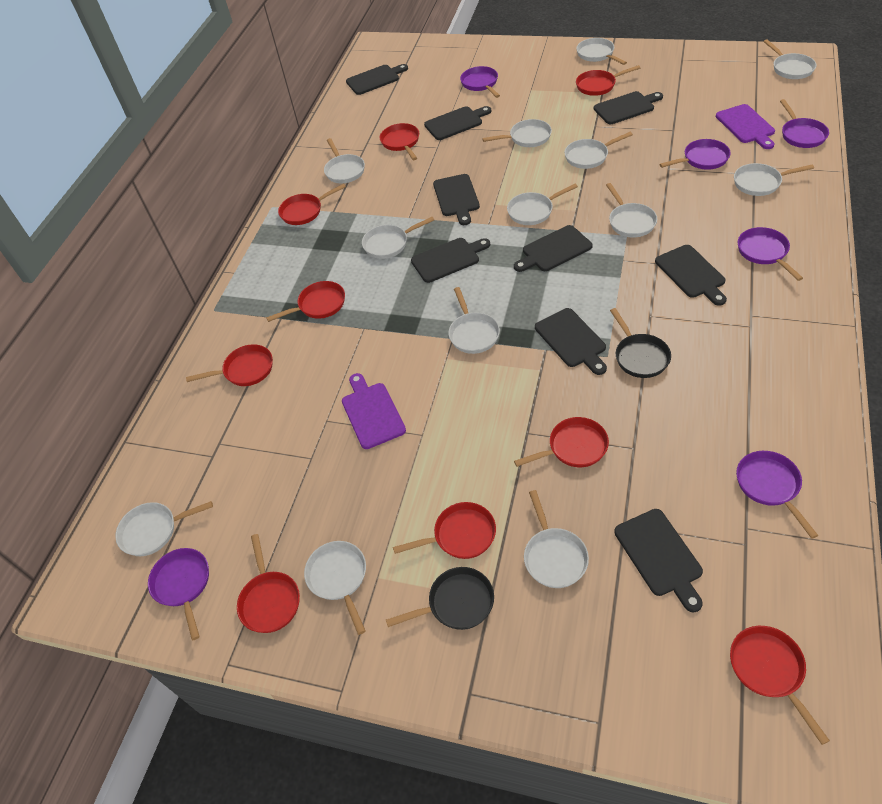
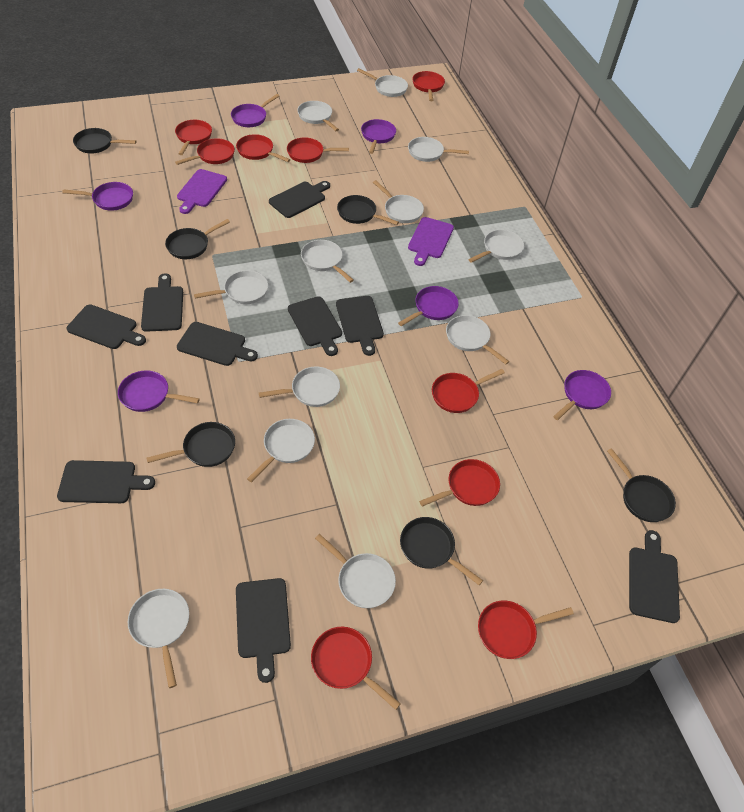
black pan: 2 -> 6
white pan: 13 -> 12

